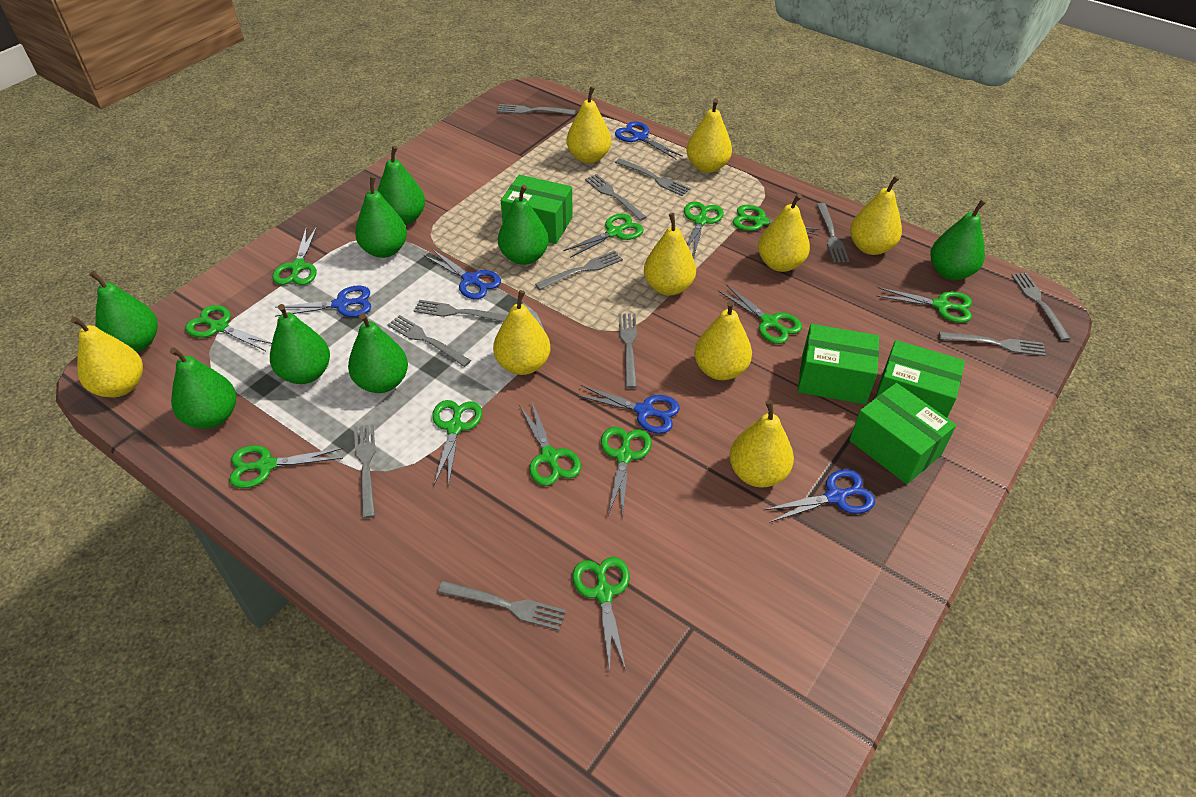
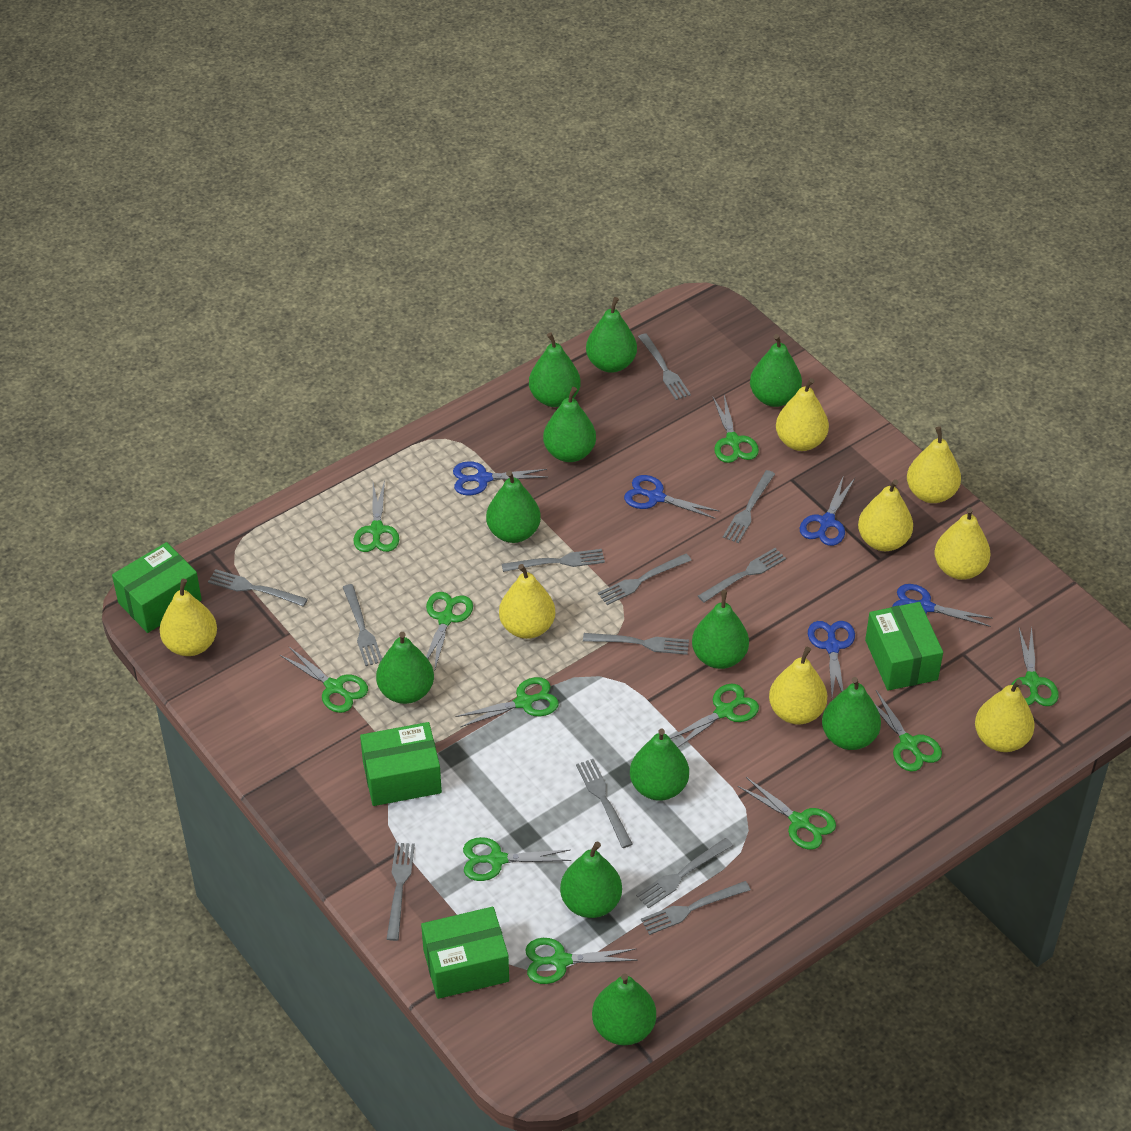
green pear: 8 -> 11
green scissors: 12 -> 11
yellow pear: 9 -> 8

